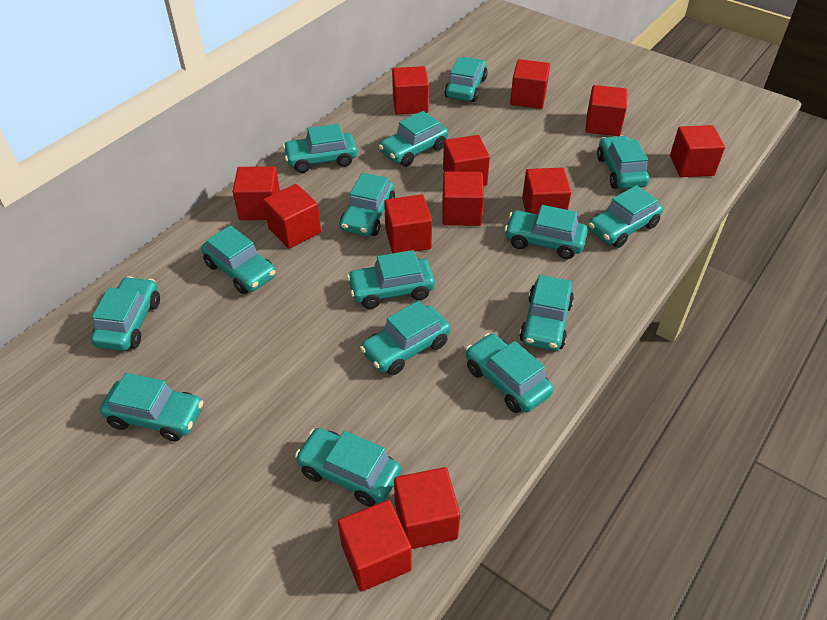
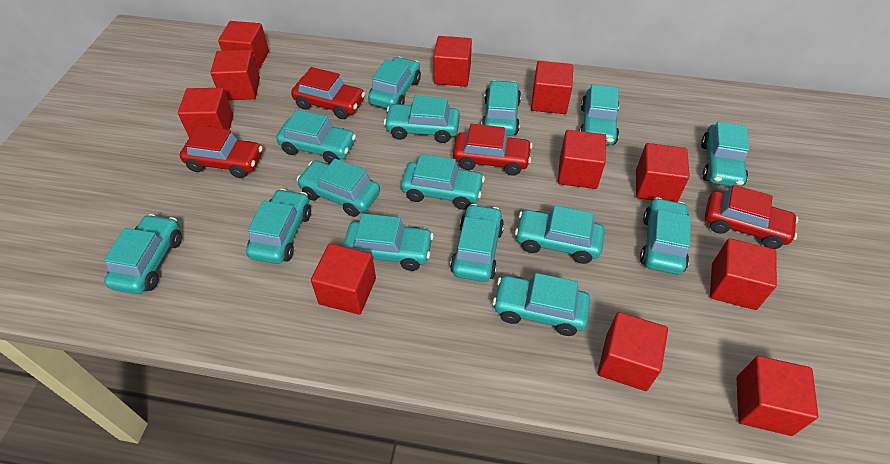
red car: 0 -> 4
red cube: 12 -> 11

